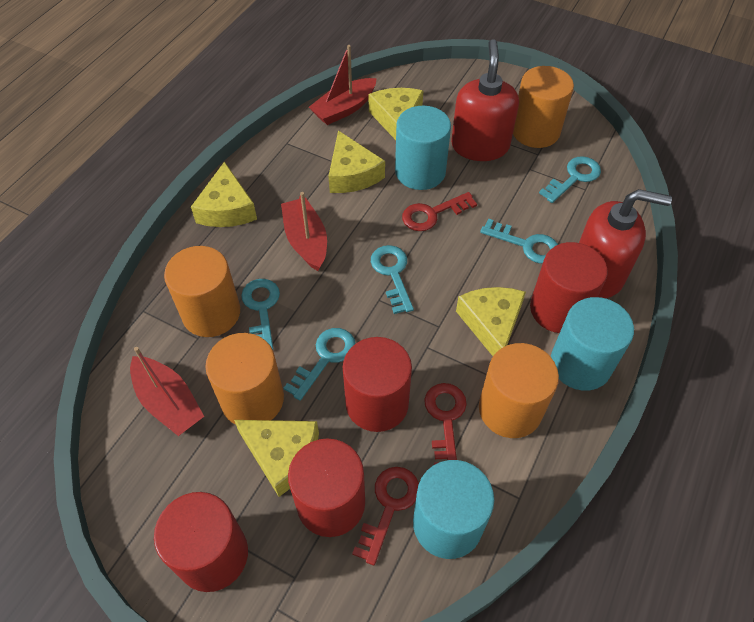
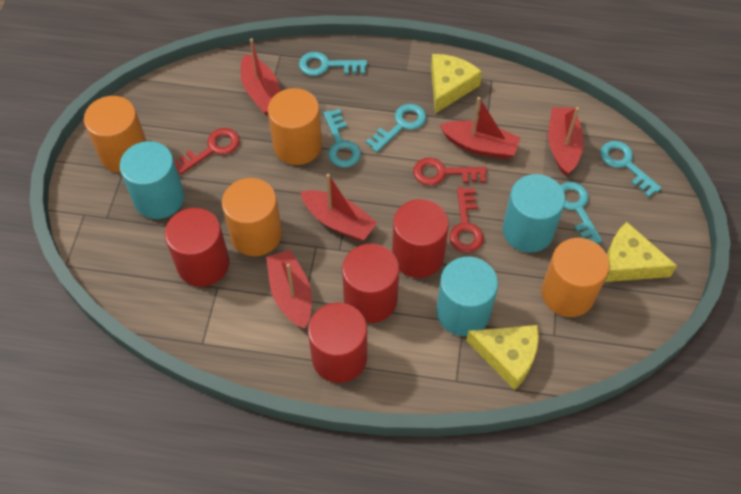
red boat: 3 -> 5
red soap dispenser: 2 -> 0
yellow cheese: 5 -> 3

